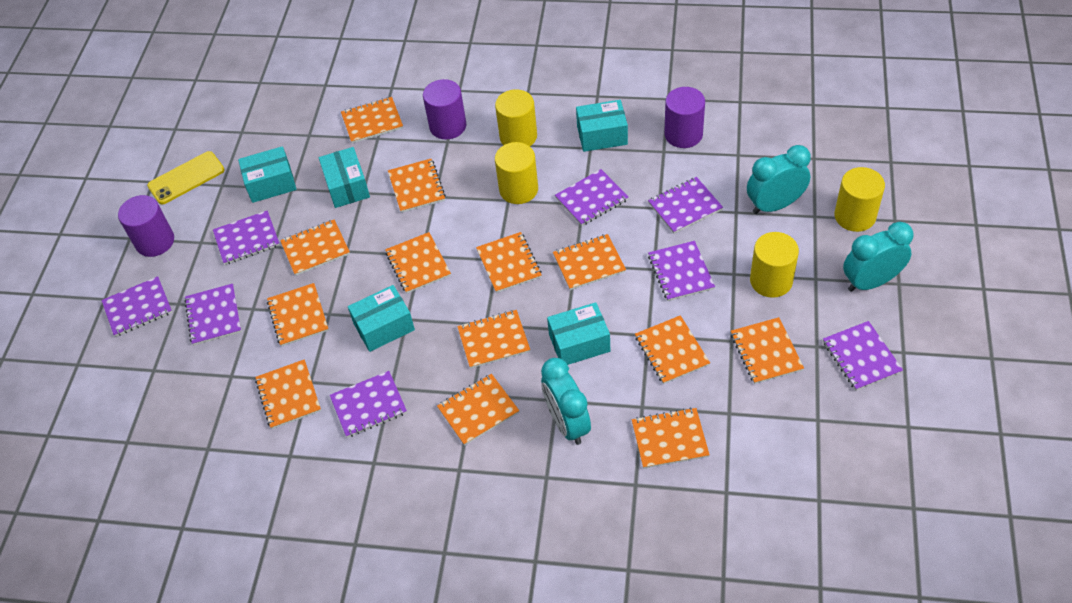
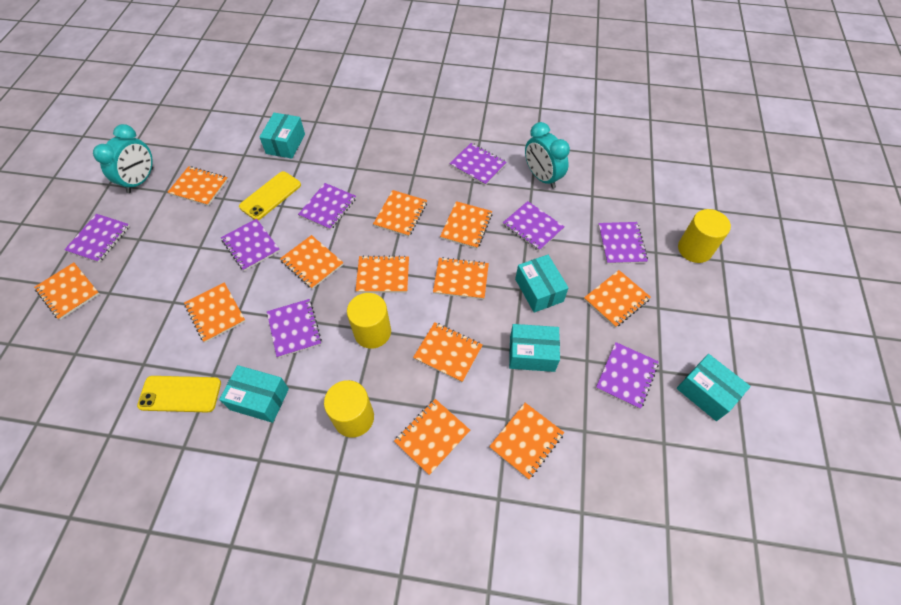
orange notebook: 13 -> 12
purple cylinder: 3 -> 0
turquoise clock: 3 -> 2
yellow cylinder: 4 -> 3
yellow phone: 1 -> 2

